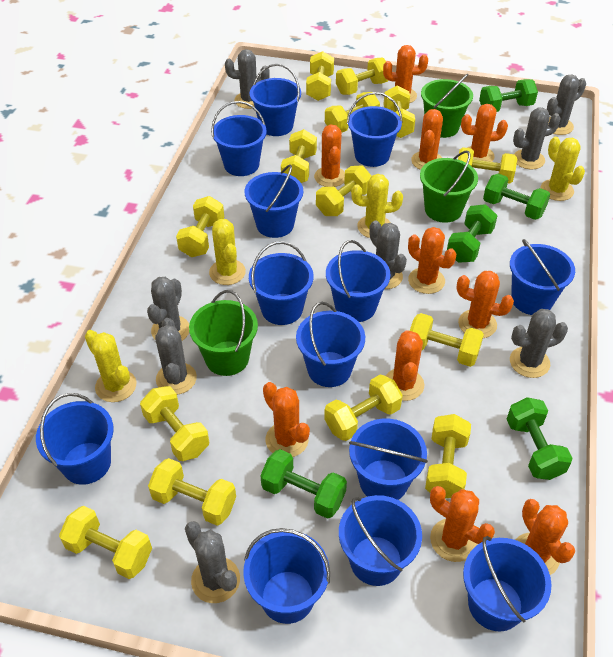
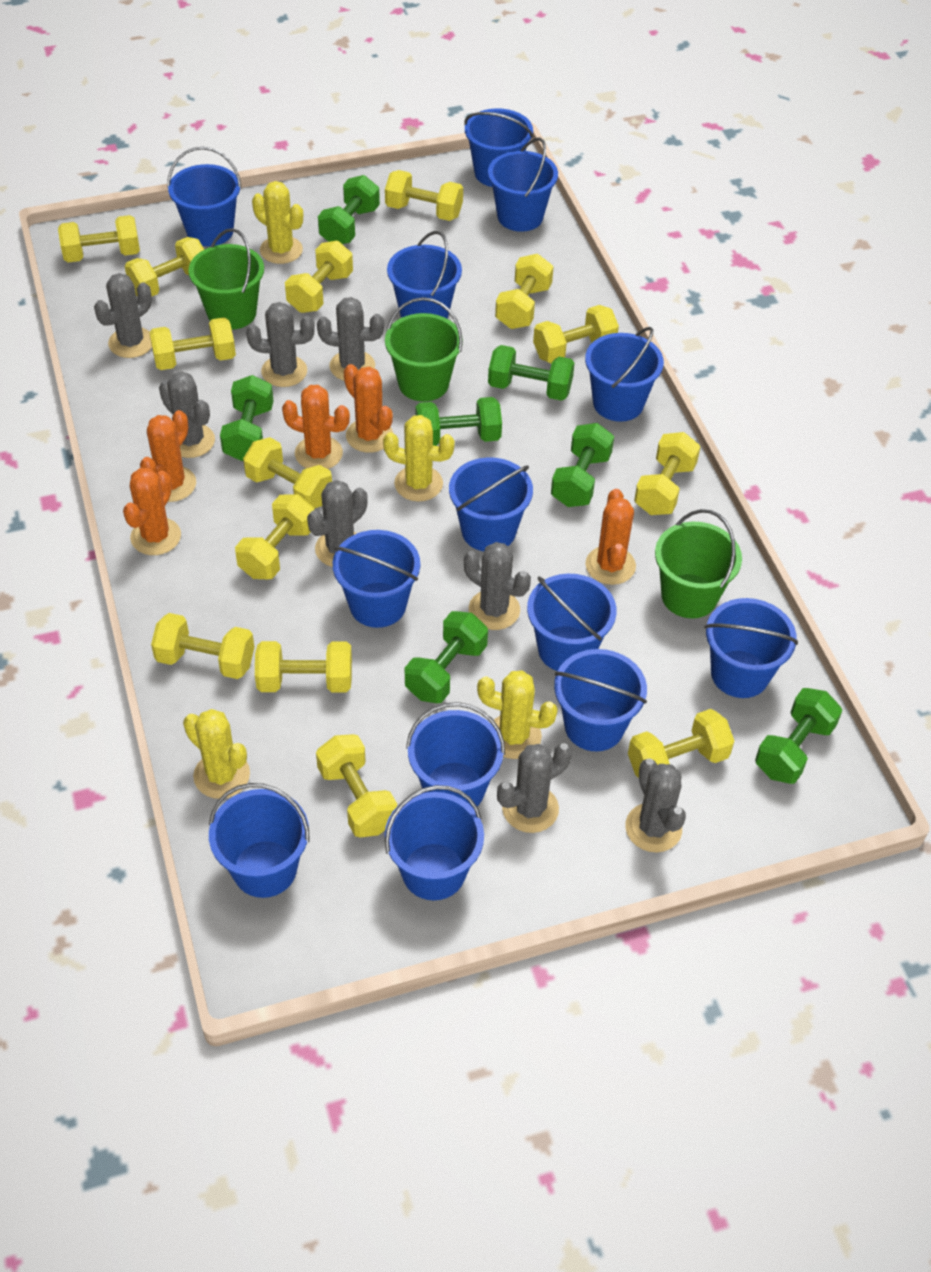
green dumbbell: 5 -> 7
orange cactus: 10 -> 5

